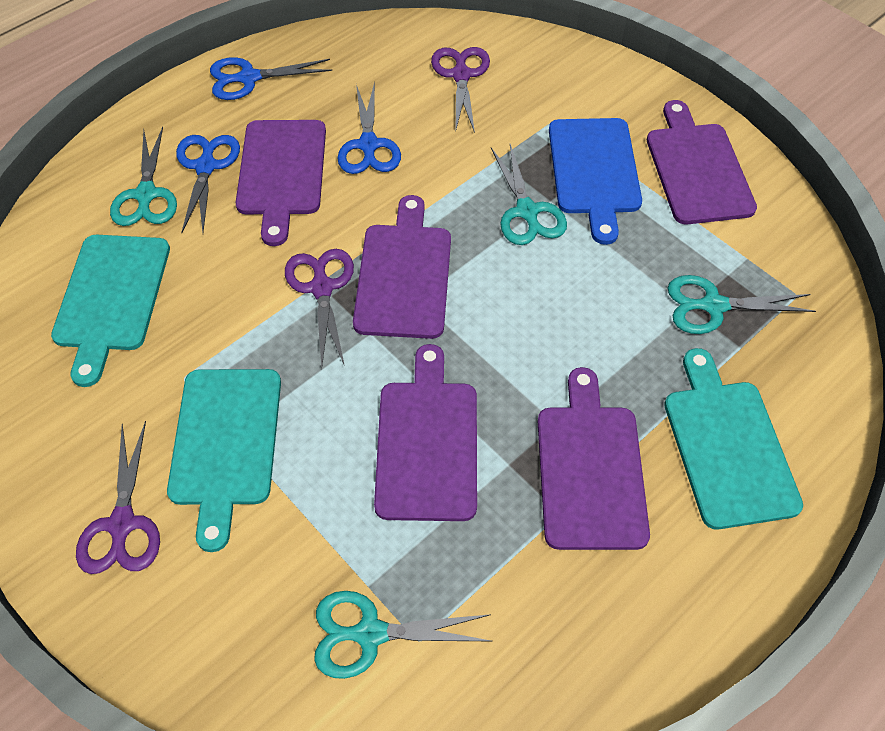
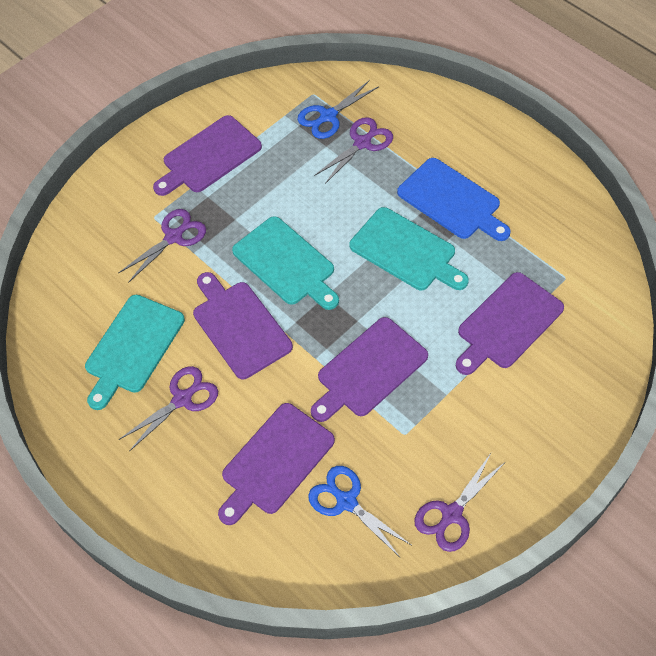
blue scissors: 3 -> 2
purple scissors: 3 -> 4
turquoise scissors: 4 -> 0

